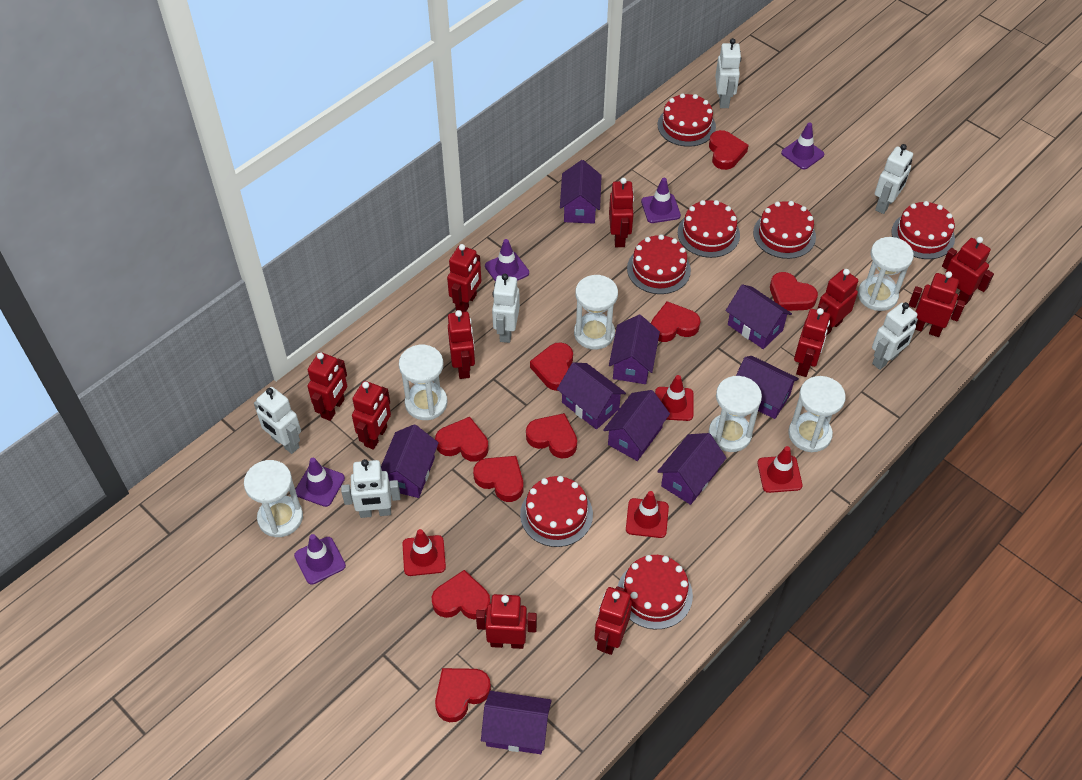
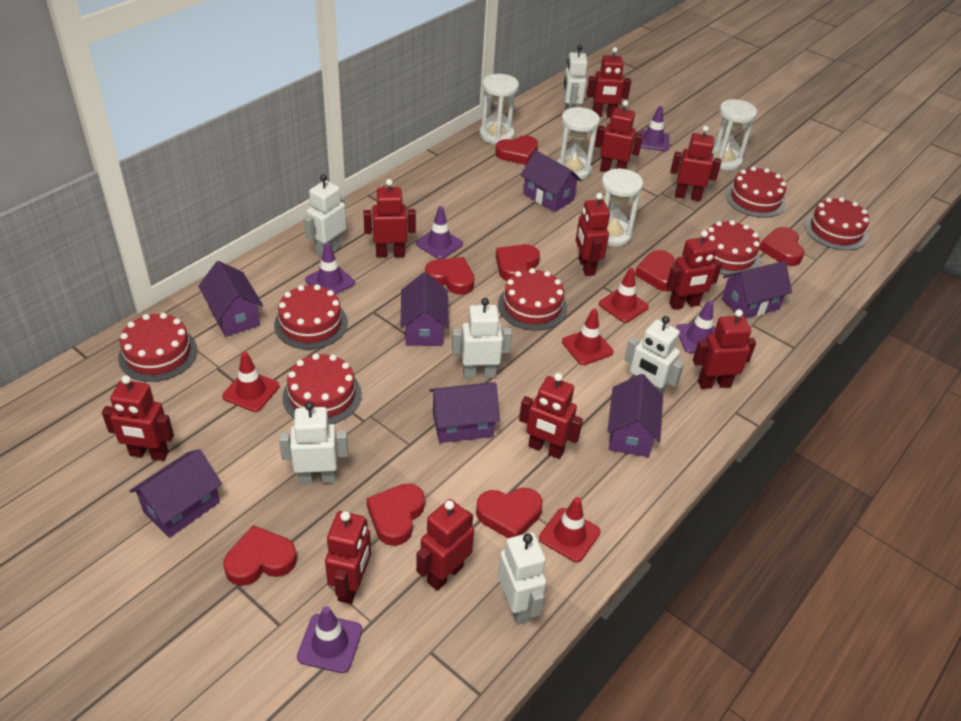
purple house: 9 -> 7
red heart: 9 -> 8
white hourglass: 6 -> 4

